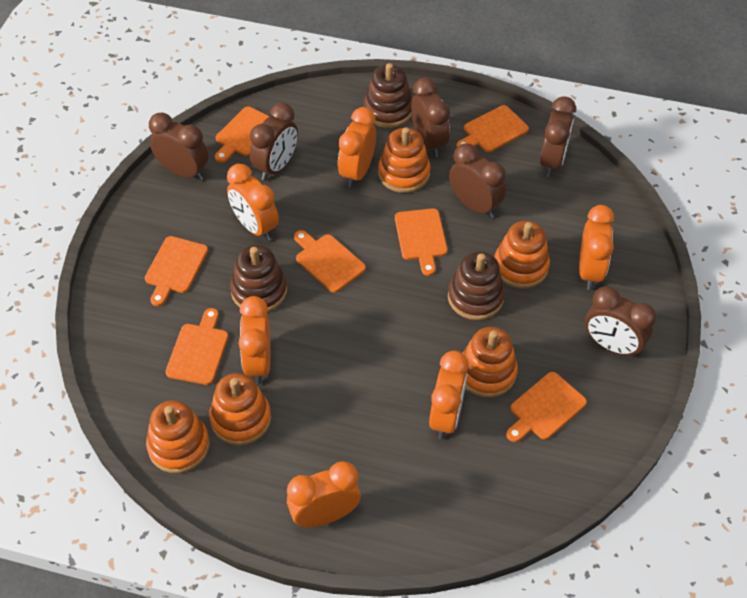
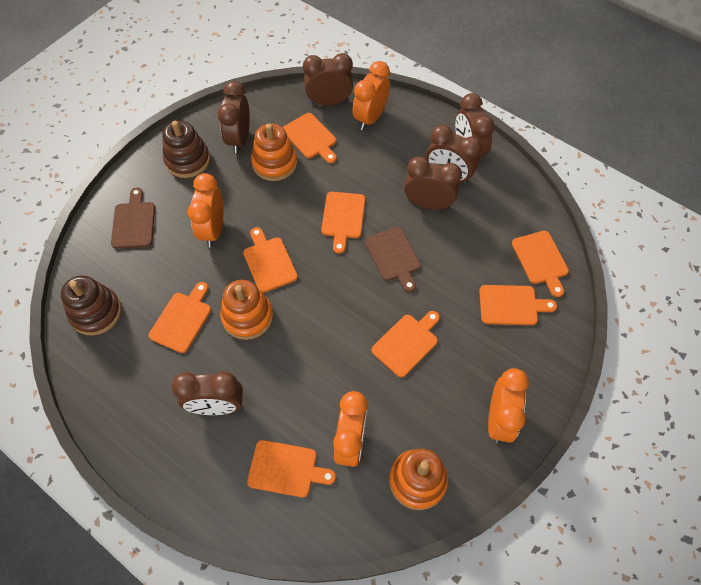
brown cutting board: 0 -> 2
brown stacking toy: 3 -> 2
orange clock: 6 -> 4
orange cutting board: 7 -> 8
orange stacking toy: 5 -> 3

